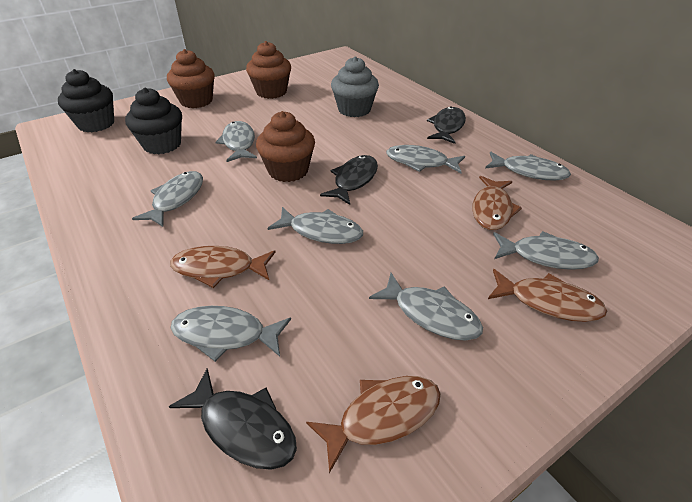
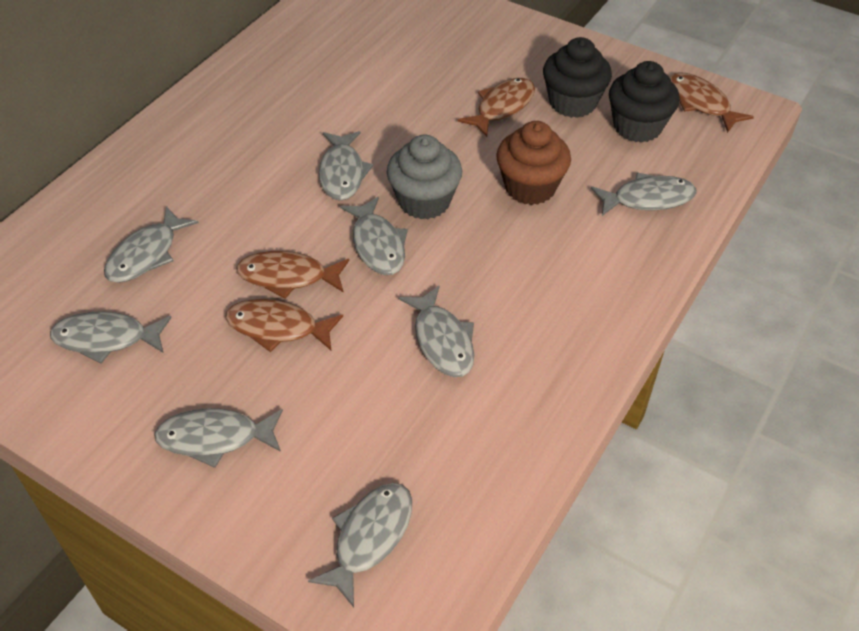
black fish: 3 -> 0
brown cupcake: 3 -> 1

